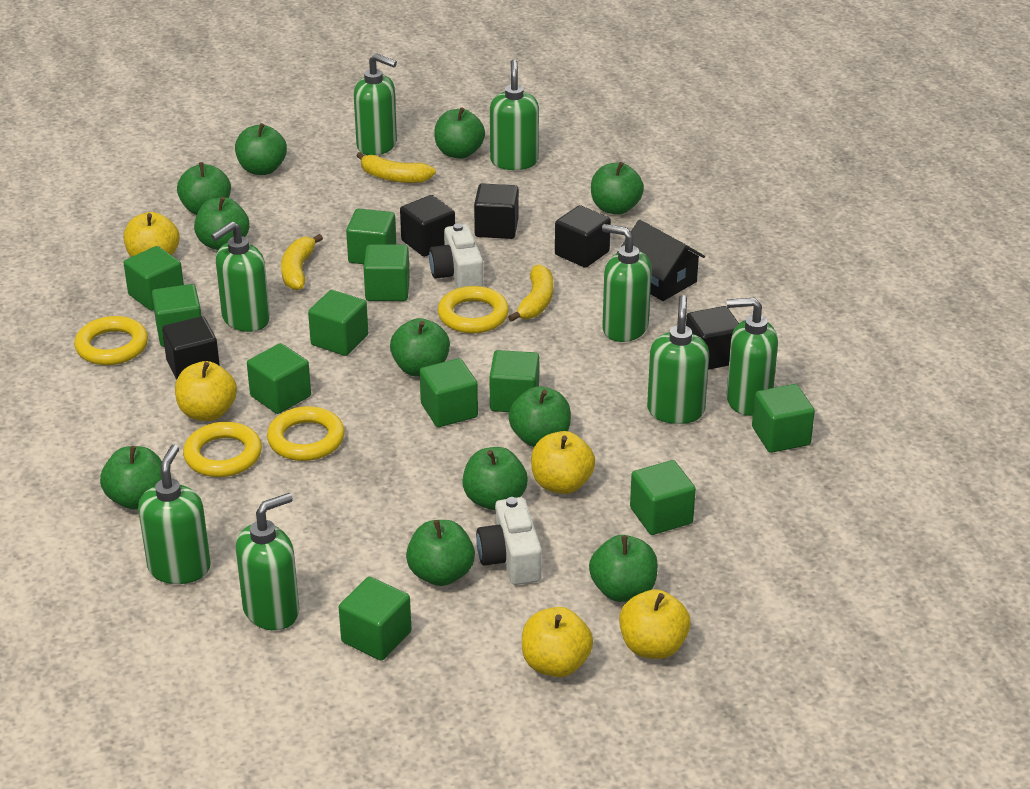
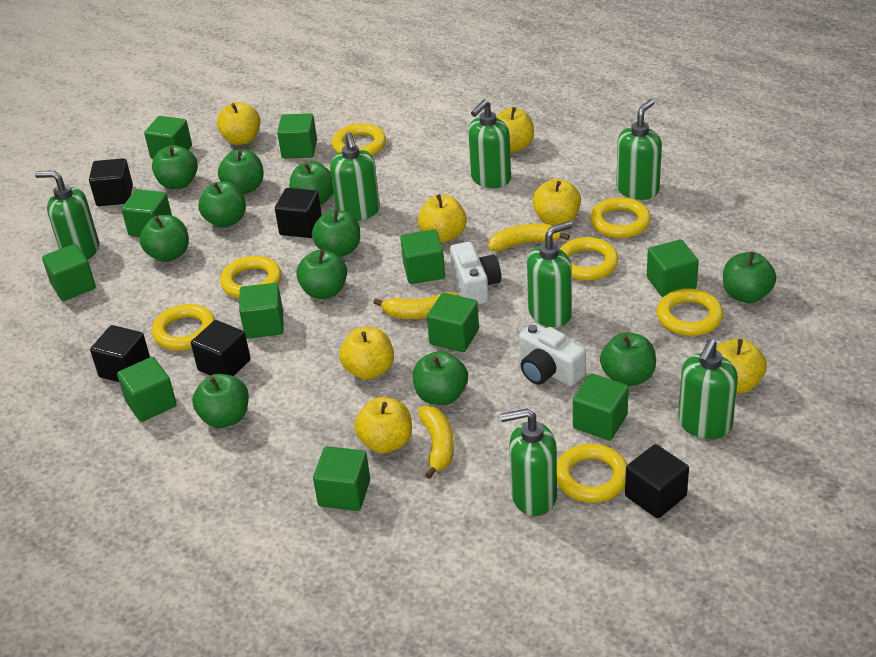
black house: 1 -> 0
green soap dispenser: 8 -> 7
yellow apple: 5 -> 7
yellow ring: 4 -> 7

